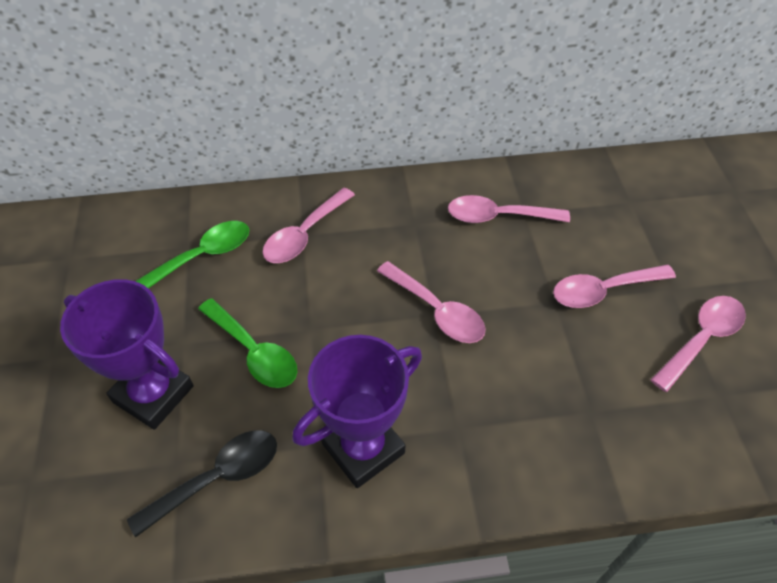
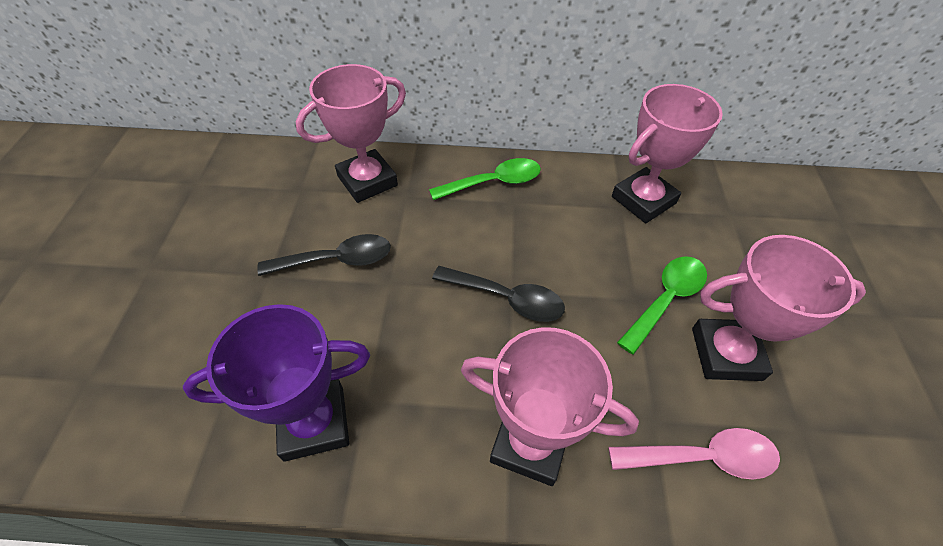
black spoon: 1 -> 2
pink spoon: 5 -> 1
pink trophy: 0 -> 4
purple trophy: 2 -> 1

